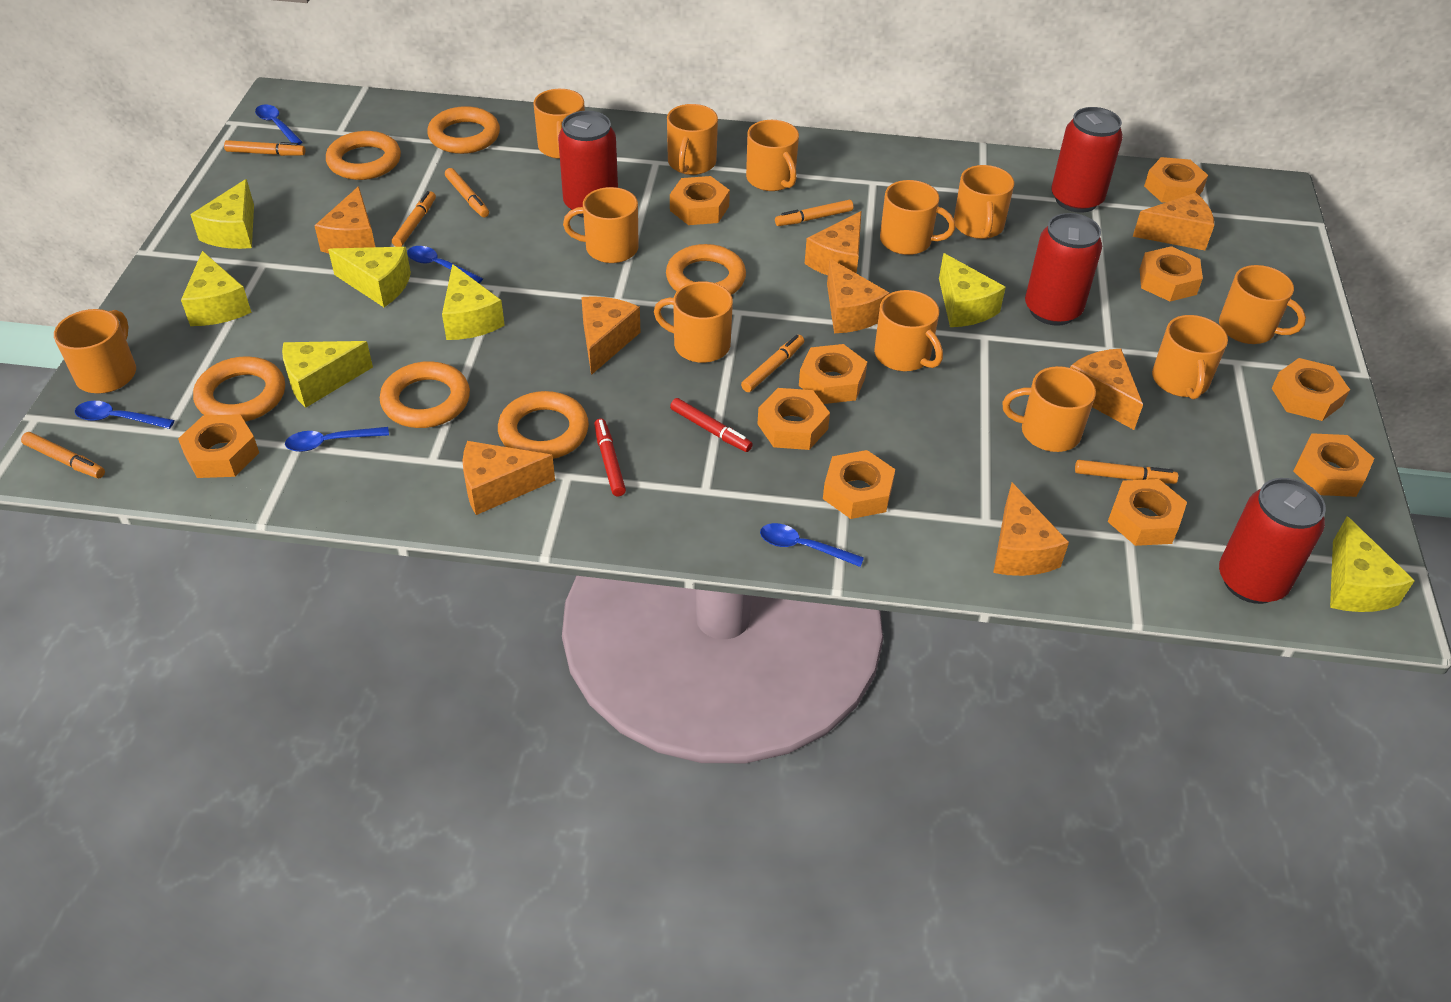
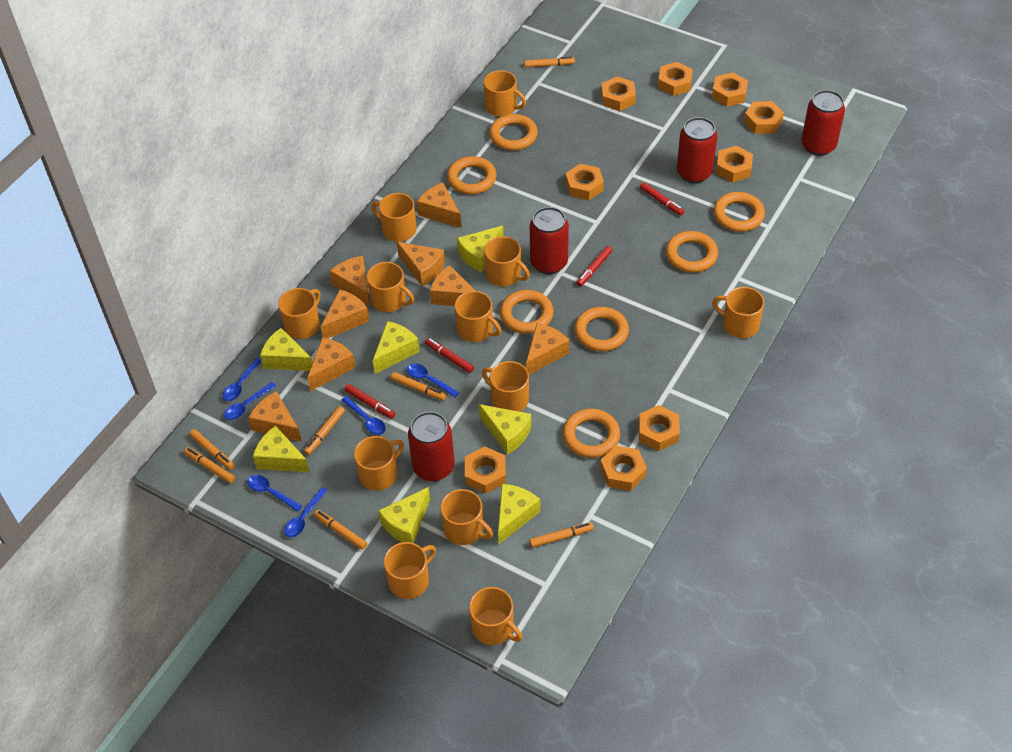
blue spoon: 5 -> 6
orange nut: 10 -> 9
orange ring: 6 -> 7
red marker: 2 -> 4

